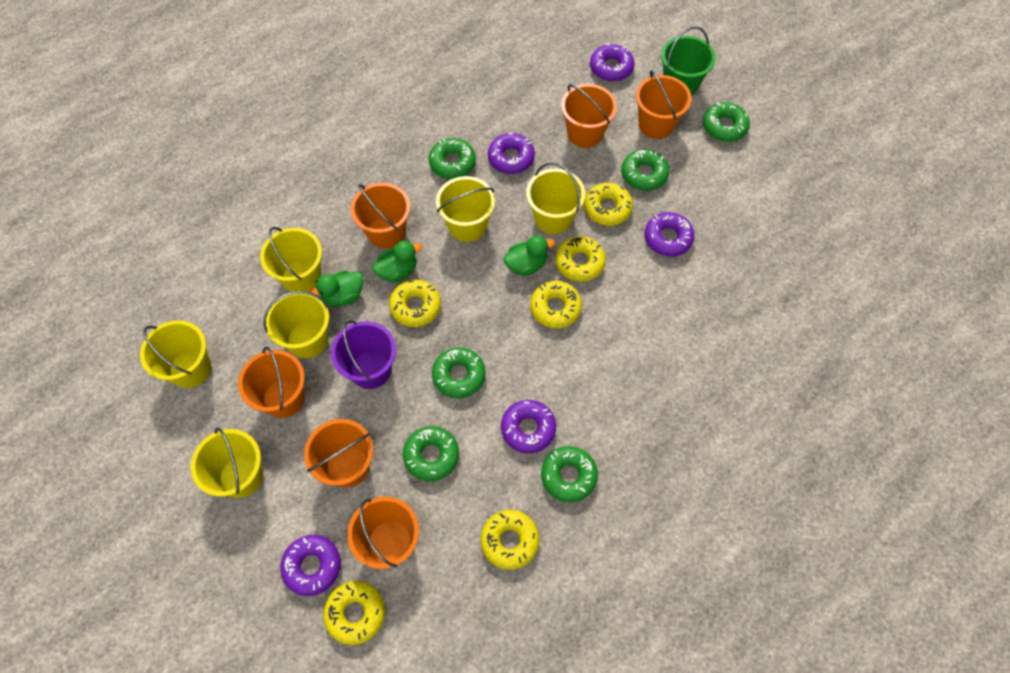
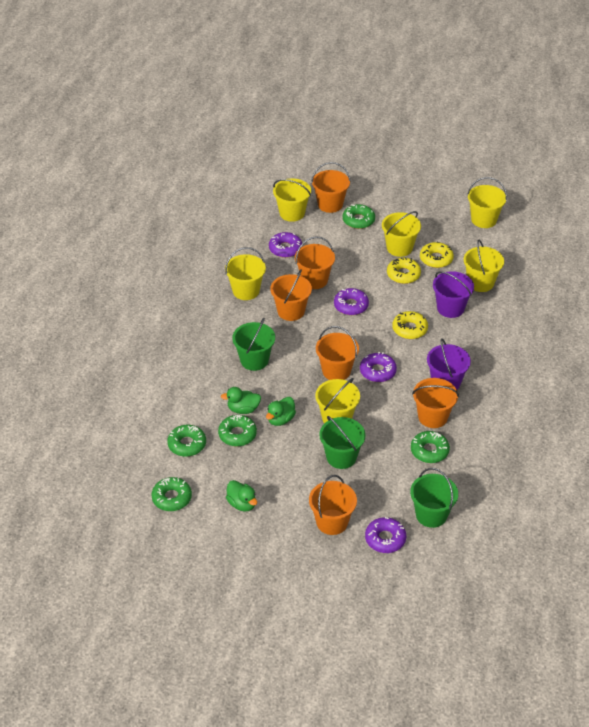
green bucket: 1 -> 3
green donut: 6 -> 5
purple bucket: 1 -> 2
purple donut: 5 -> 4
yellow donut: 6 -> 3

